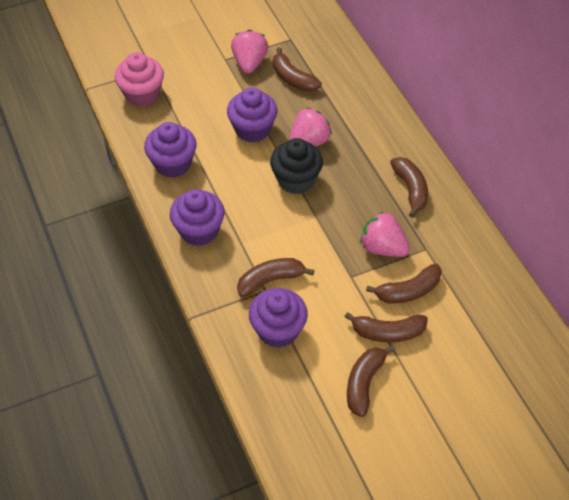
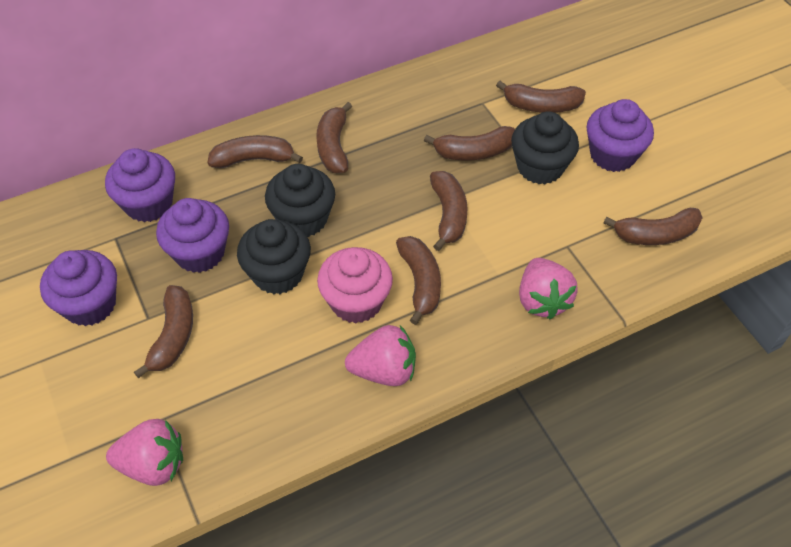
black cupcake: 1 -> 3
brown banana: 6 -> 8

